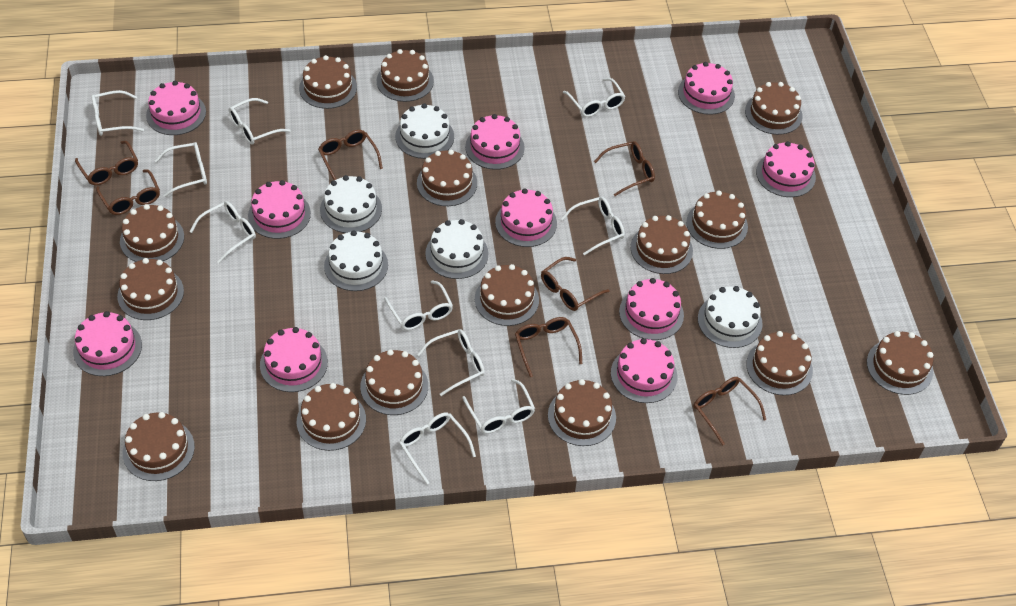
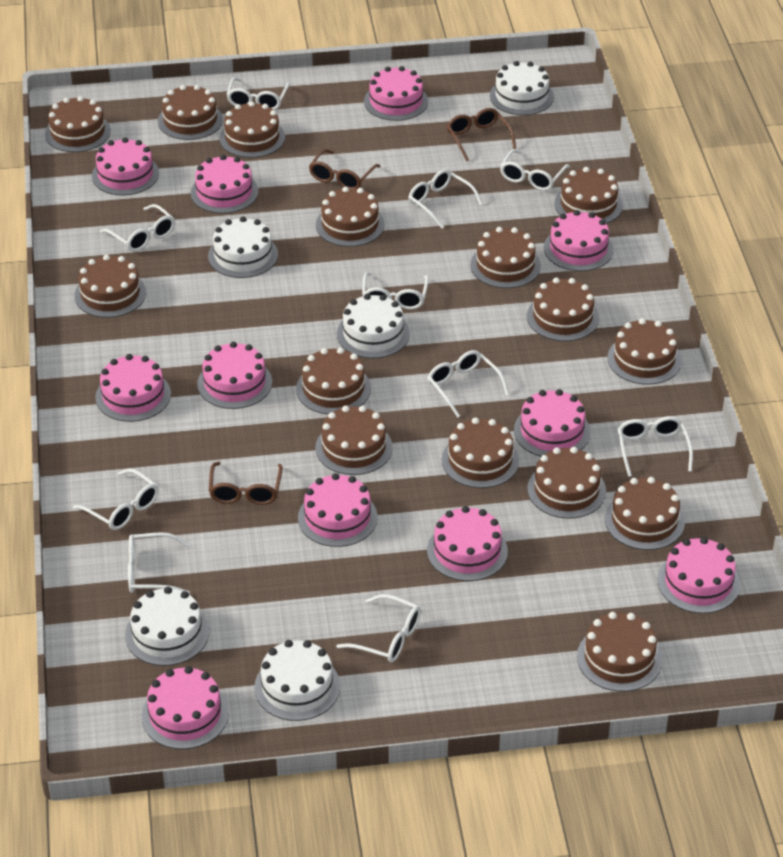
brown glasses: 7 -> 3
pink cake: 10 -> 11

